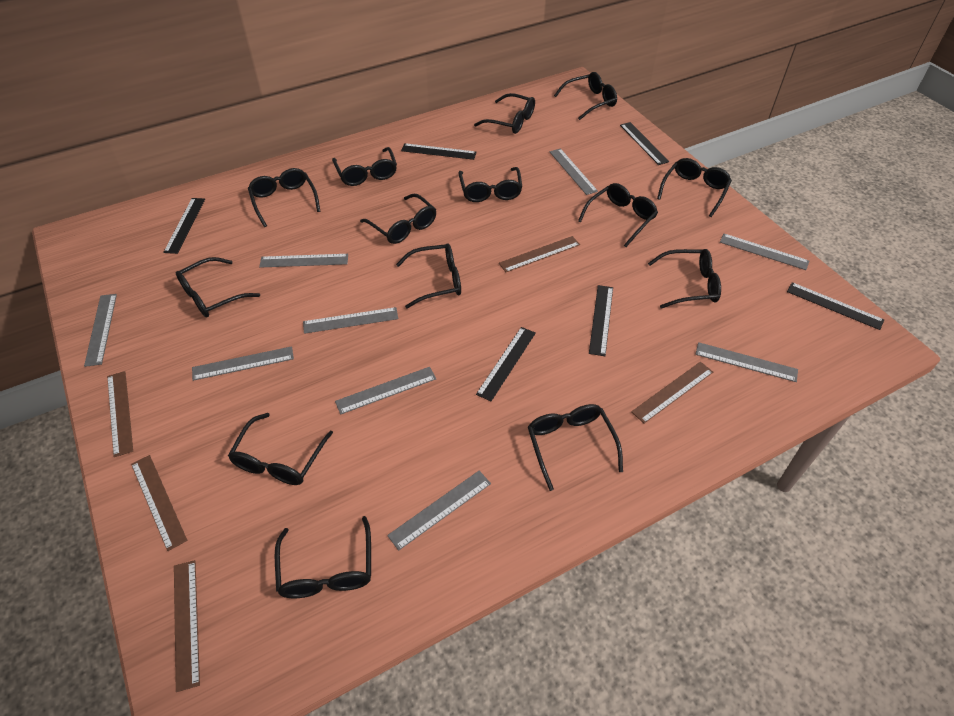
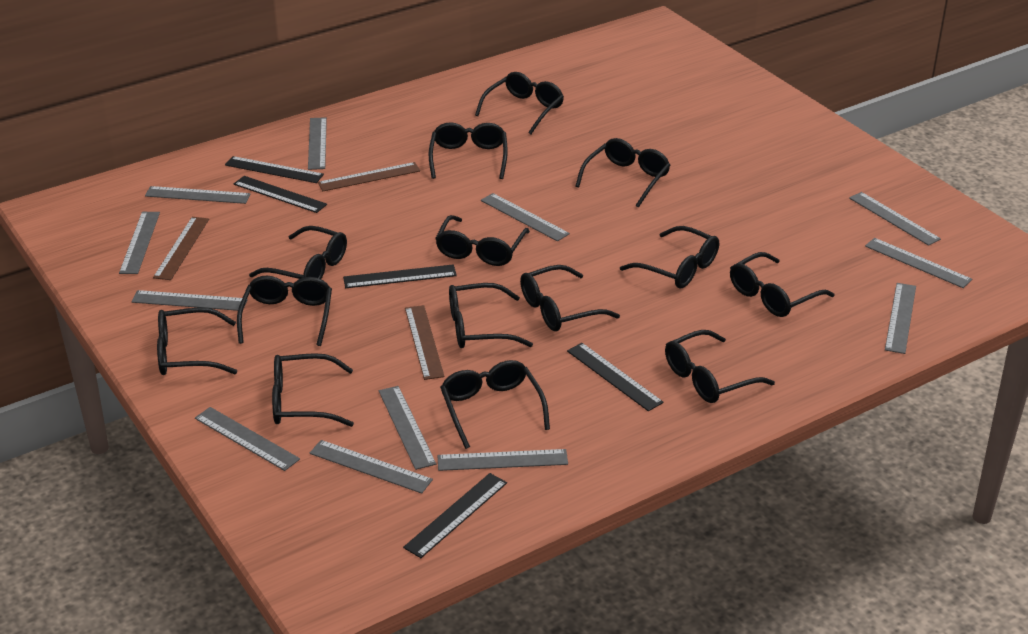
black ruler: 6 -> 5
brown ruler: 5 -> 3
grey ruler: 9 -> 12

